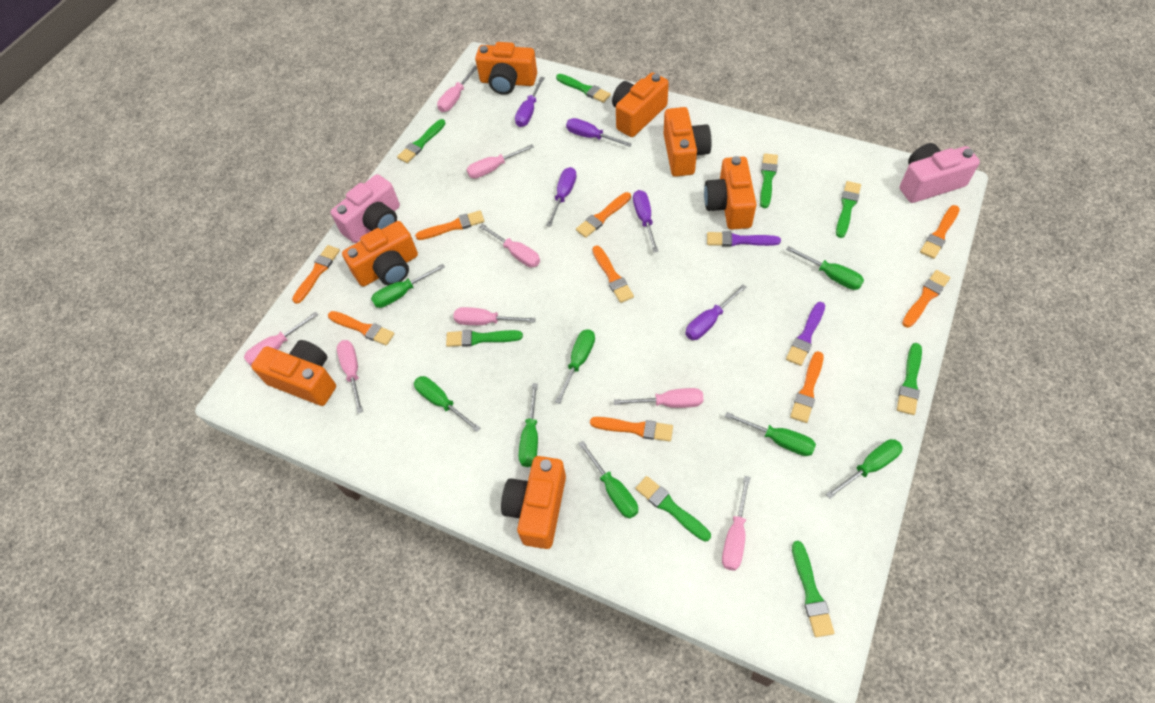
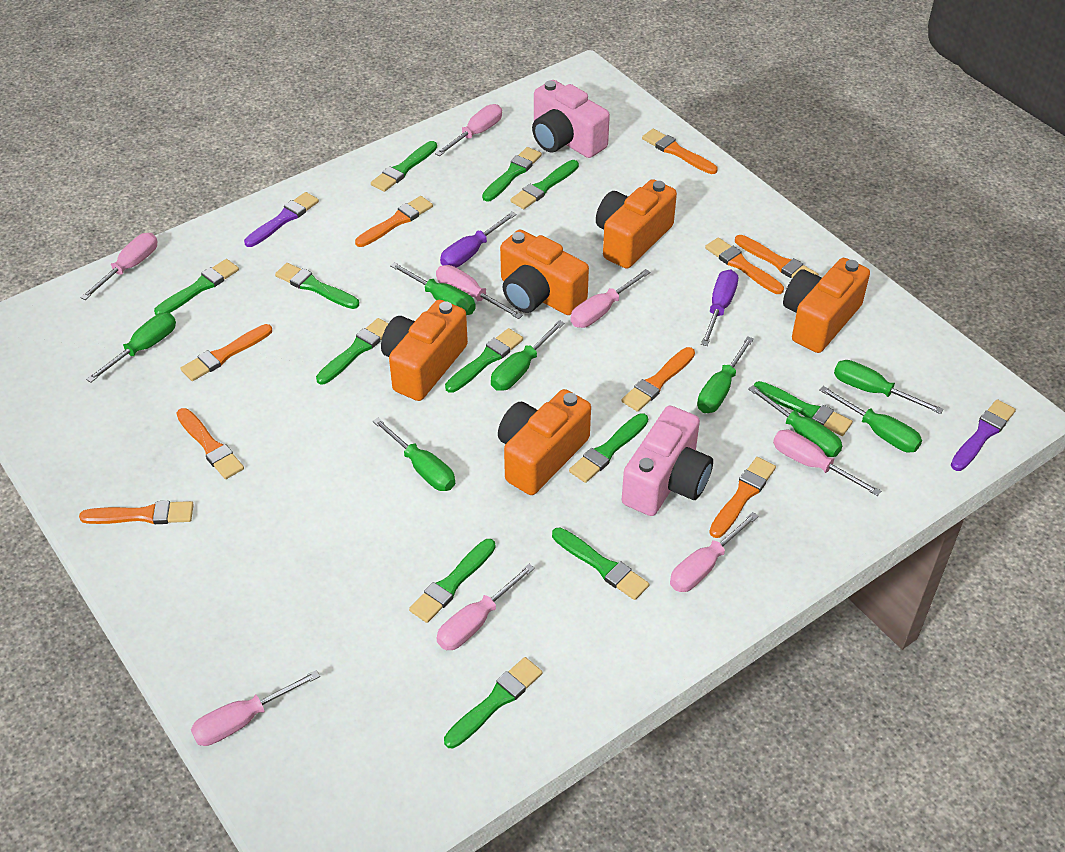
green brush: 8 -> 12
orange camera: 7 -> 5
purple screwdriver: 5 -> 2

